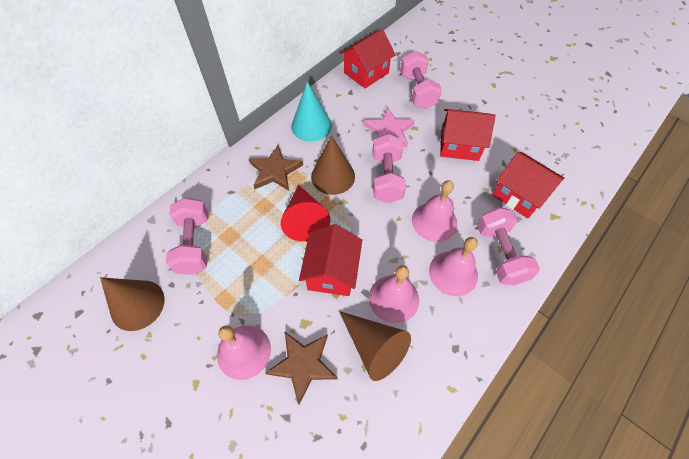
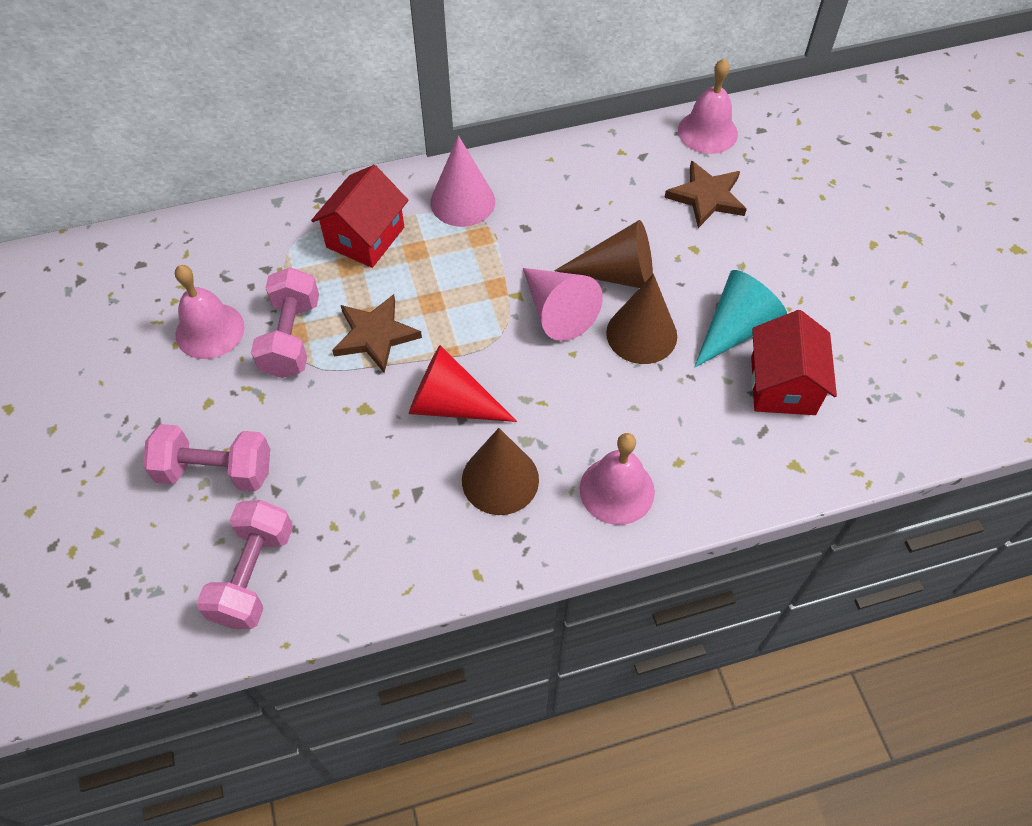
pink bell: 4 -> 3
pink cone: 0 -> 2
pink dumbbell: 4 -> 3
pink star: 1 -> 0
red house: 4 -> 2

